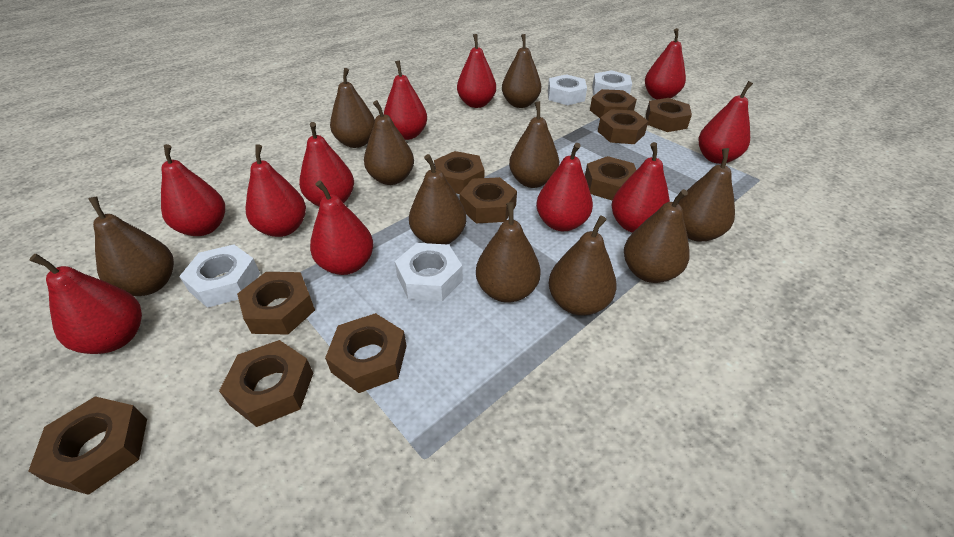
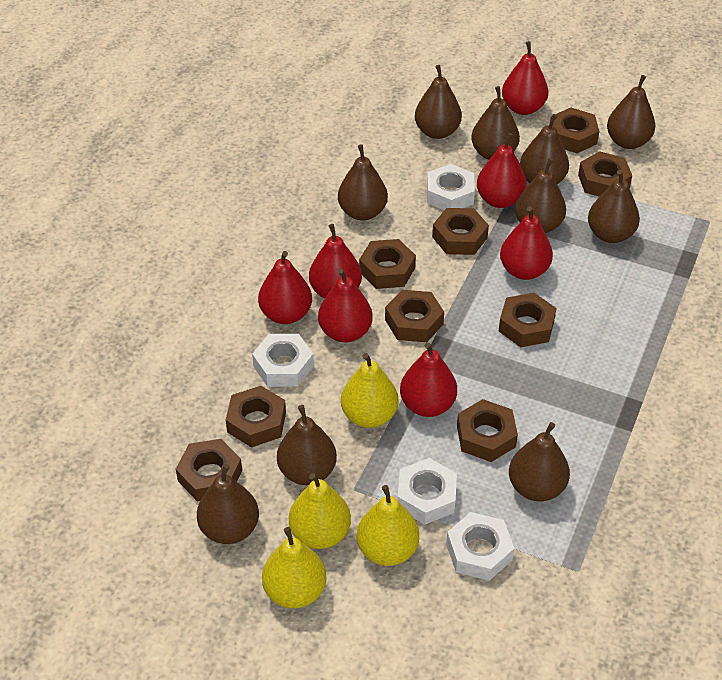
brown nut: 10 -> 9
red pear: 11 -> 7
yellow pear: 0 -> 4

